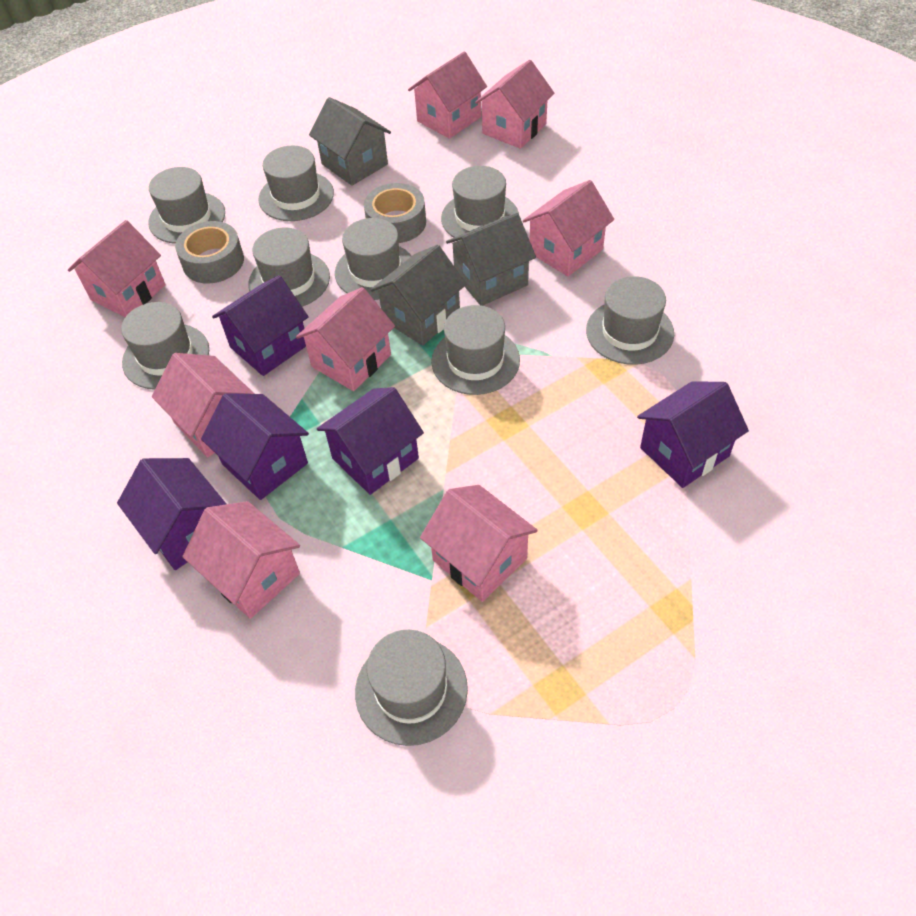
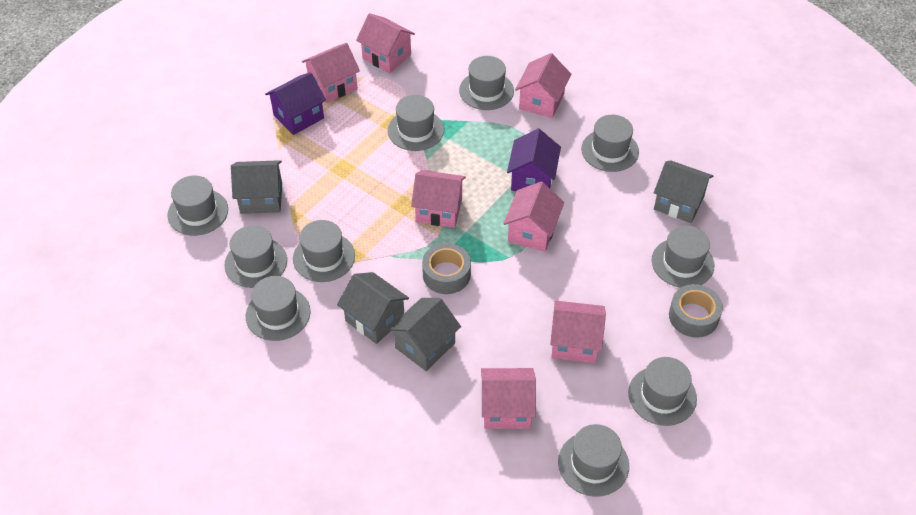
grey hat: 9 -> 10
grey house: 3 -> 4
pink house: 8 -> 7
purple house: 5 -> 2

